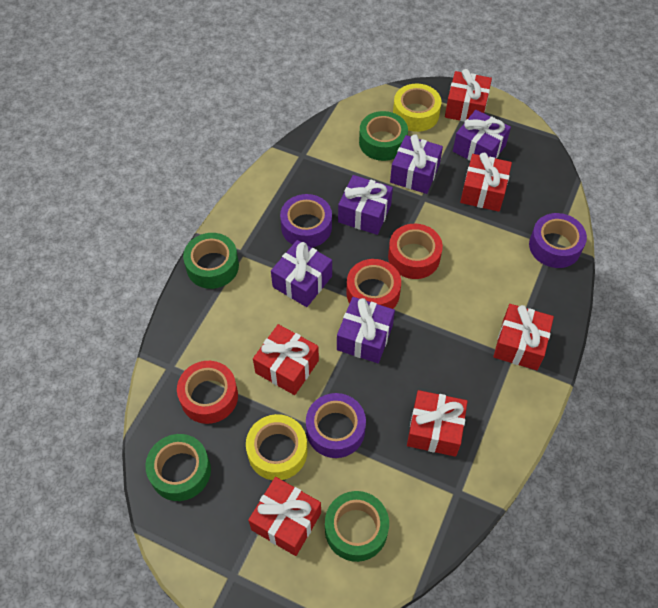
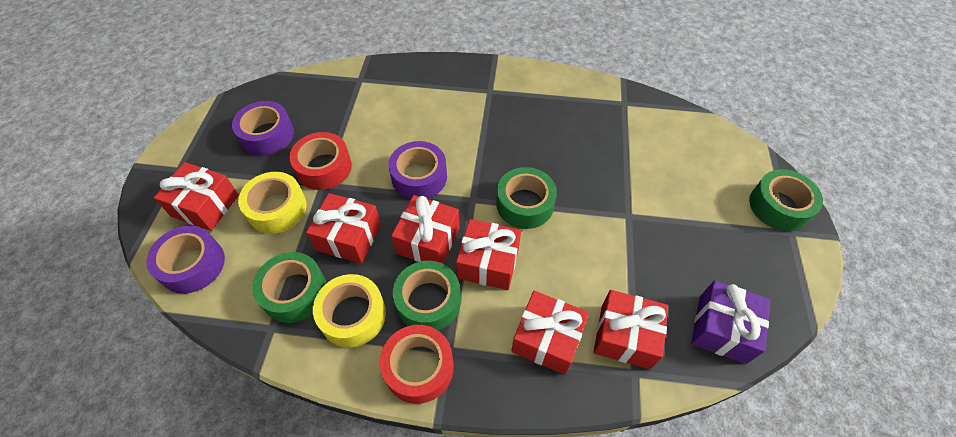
purple gift: 5 -> 1
red tape: 3 -> 2

